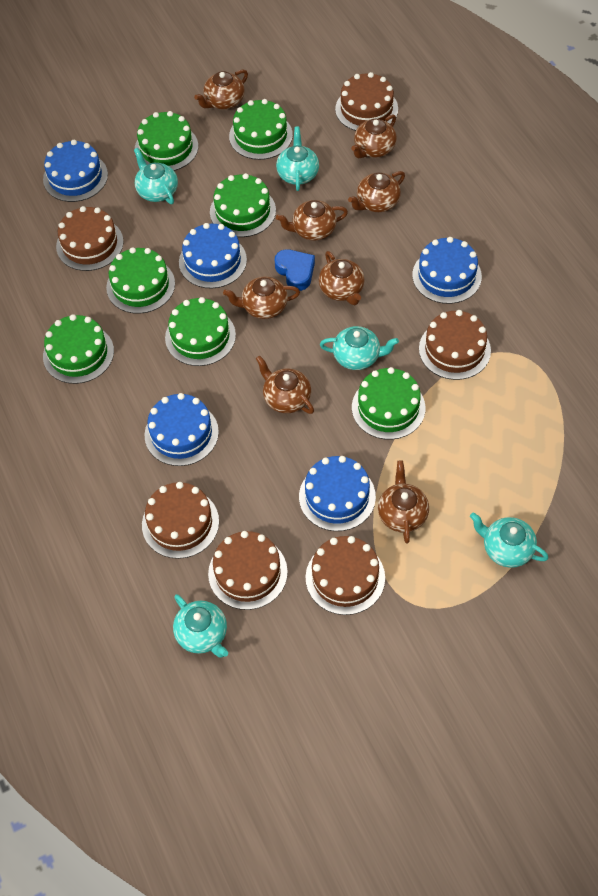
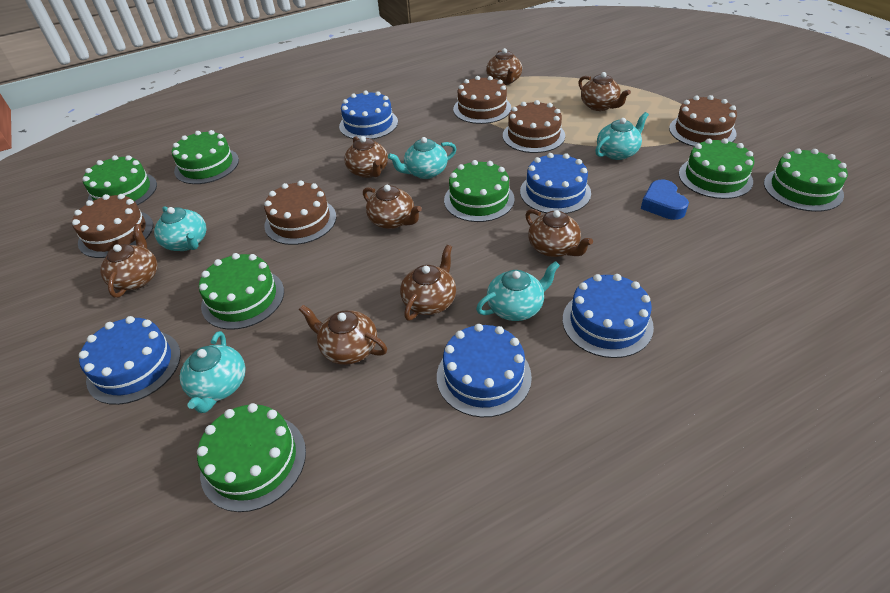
brown cake: 6 -> 5

